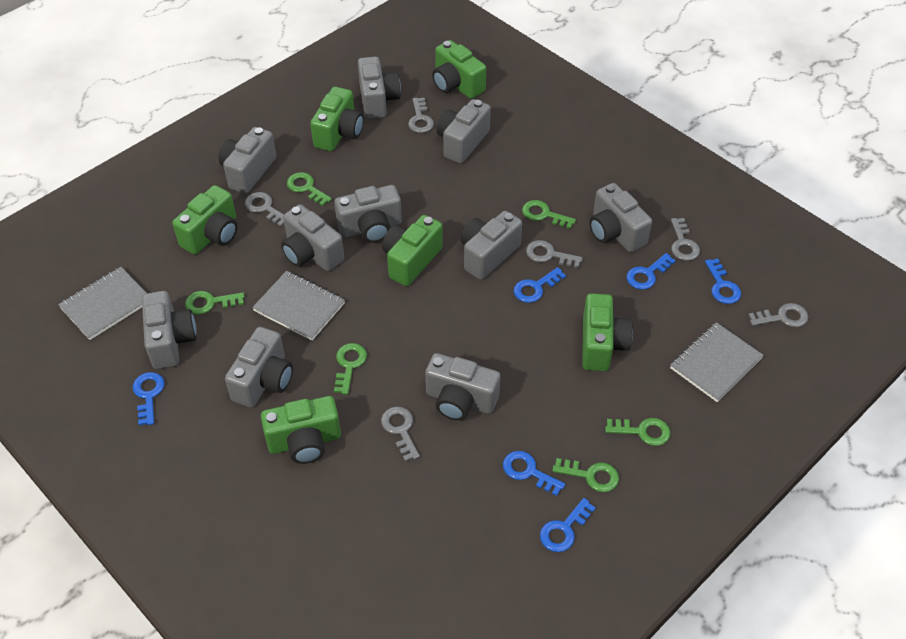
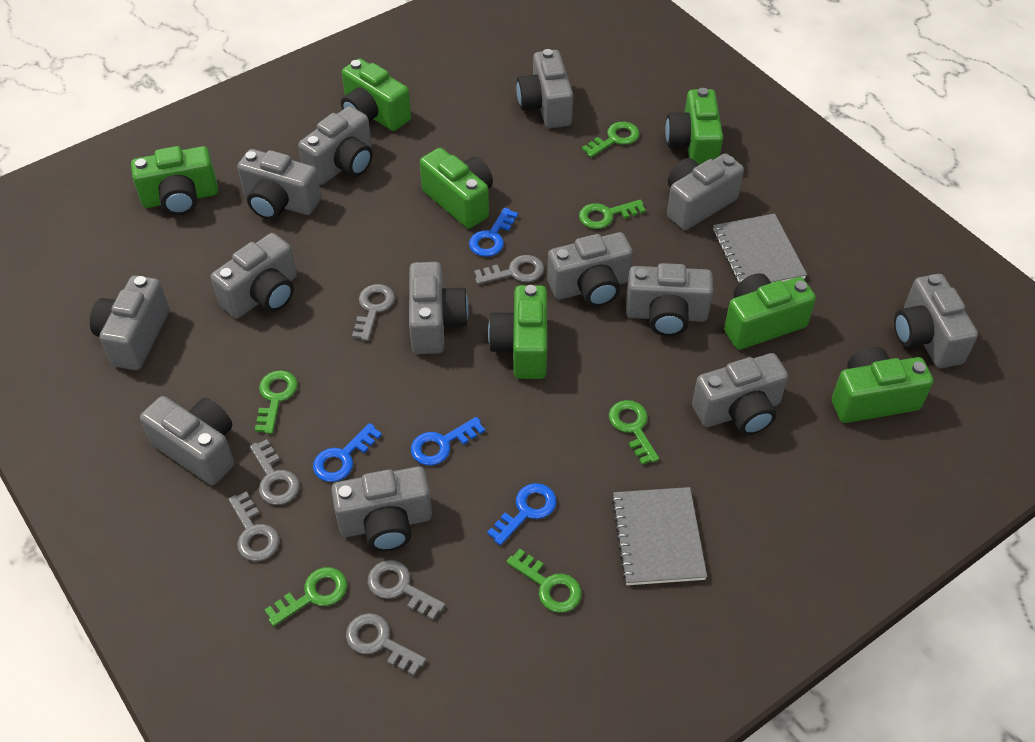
blue key: 6 -> 4
green camera: 6 -> 7
grey camera: 10 -> 13
grey notebook: 3 -> 2

